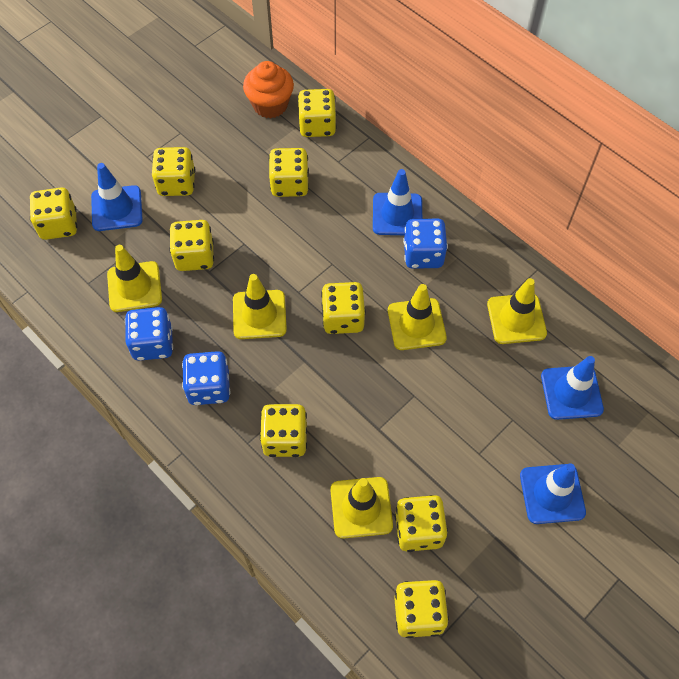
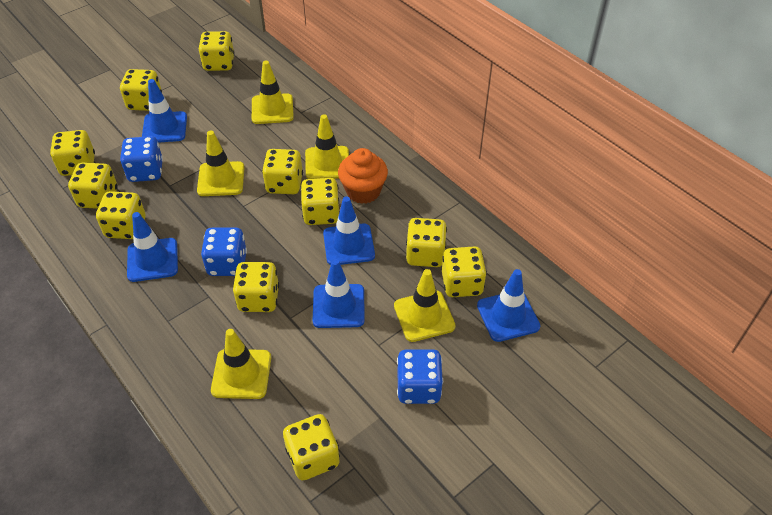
blue traffic cone: 4 -> 5
yellow dice: 9 -> 11

